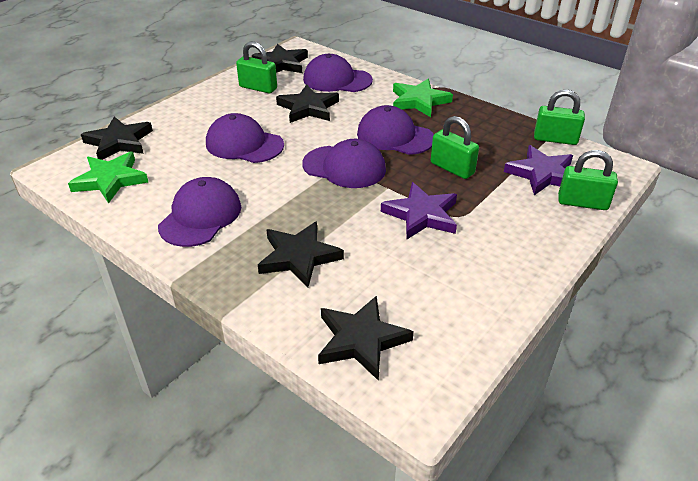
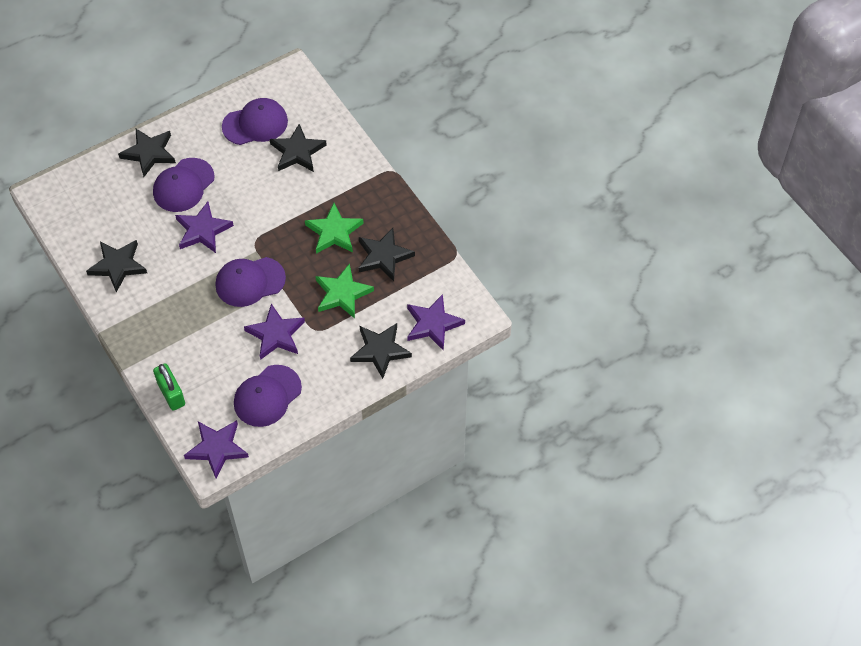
green padlock: 4 -> 1
purple cap: 5 -> 4
purple star: 2 -> 4

